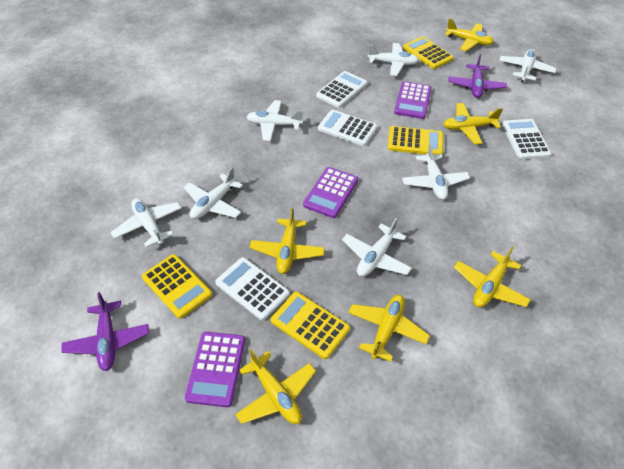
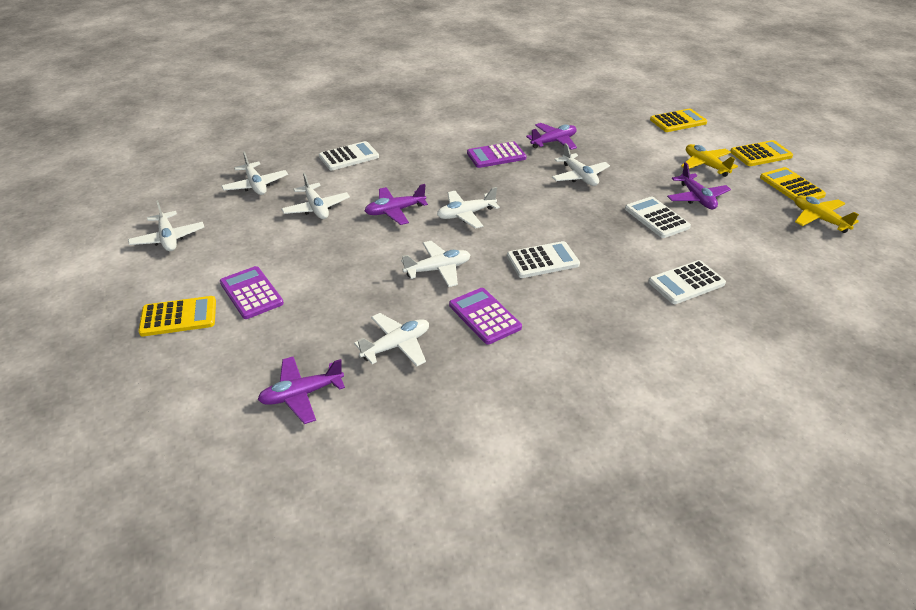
purple plane: 2 -> 4
yellow plane: 6 -> 2

